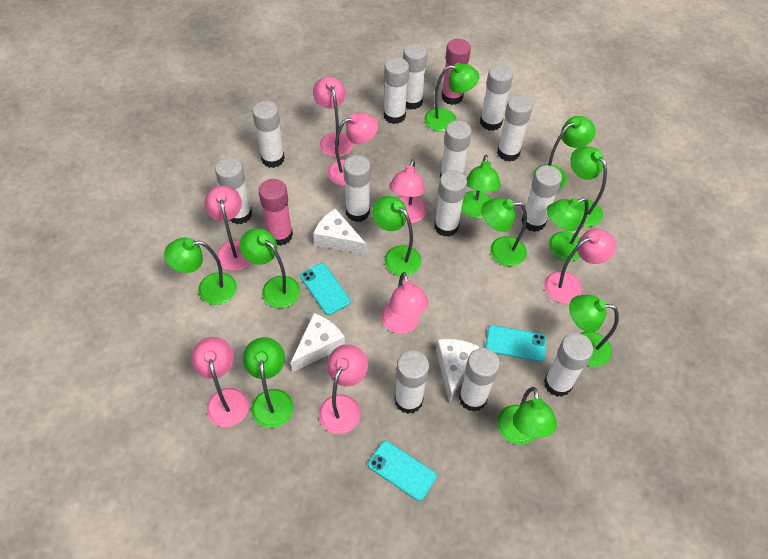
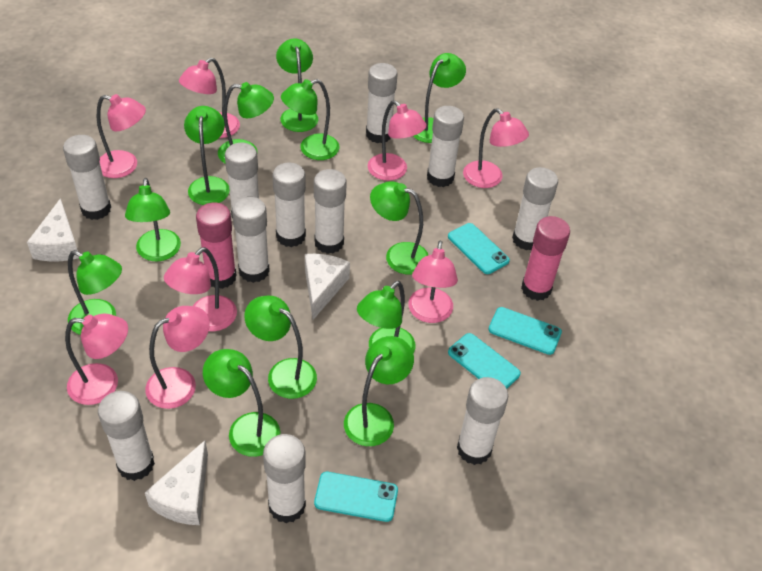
turquoise phone: 3 -> 4
white glue stick: 13 -> 11

